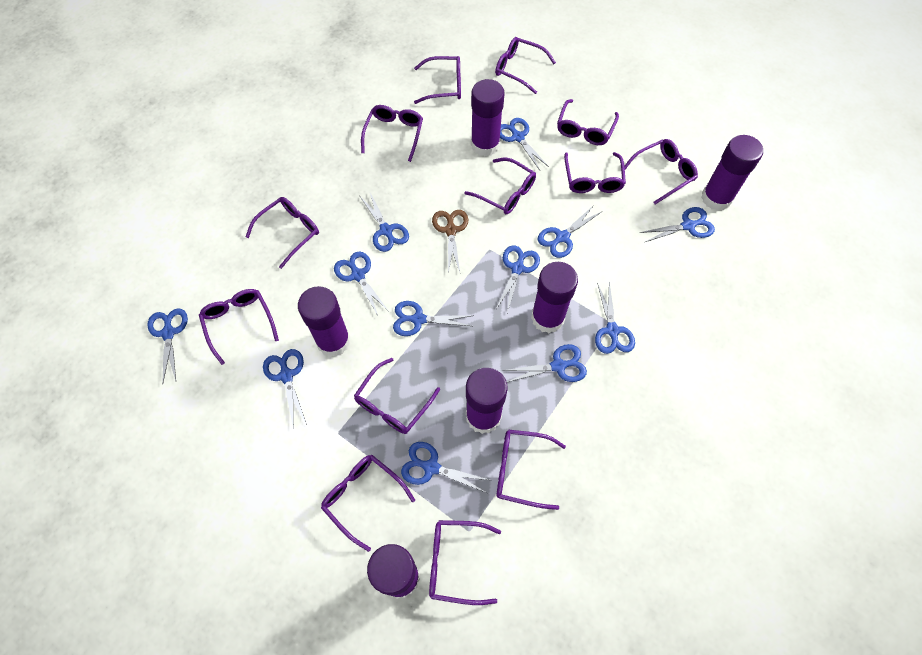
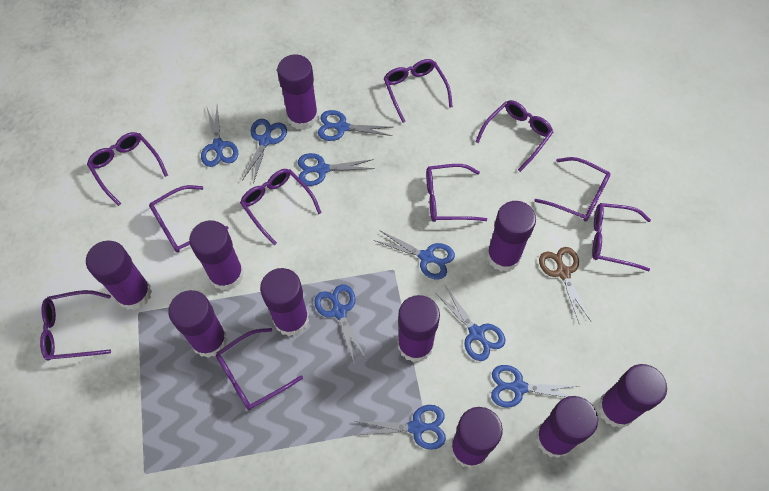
blue scissors: 12 -> 9
purple glasses: 13 -> 10
purple glue stick: 6 -> 10

